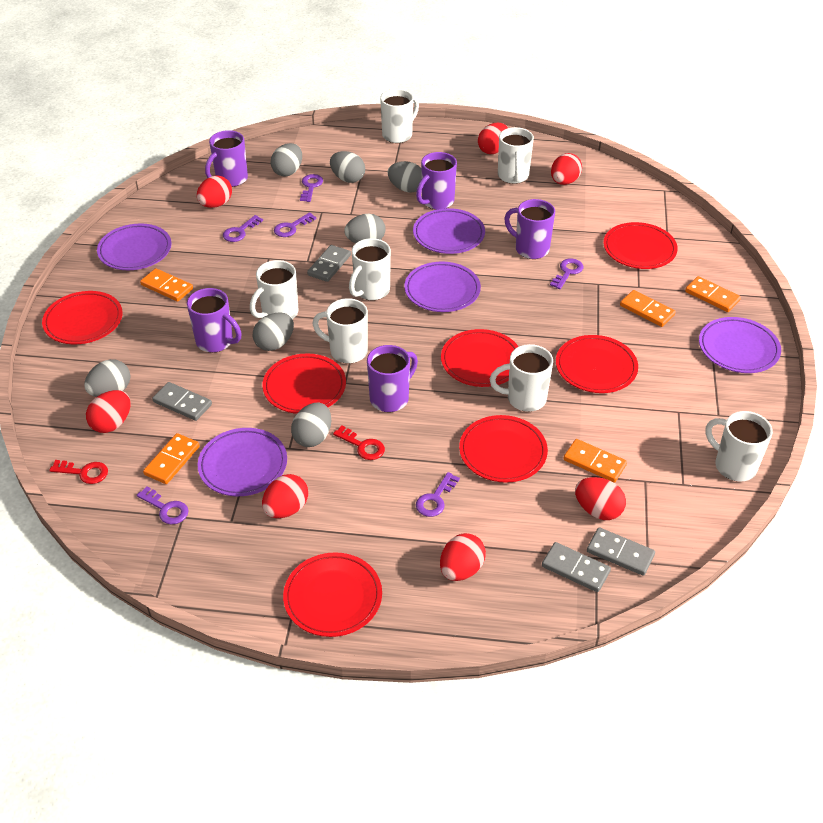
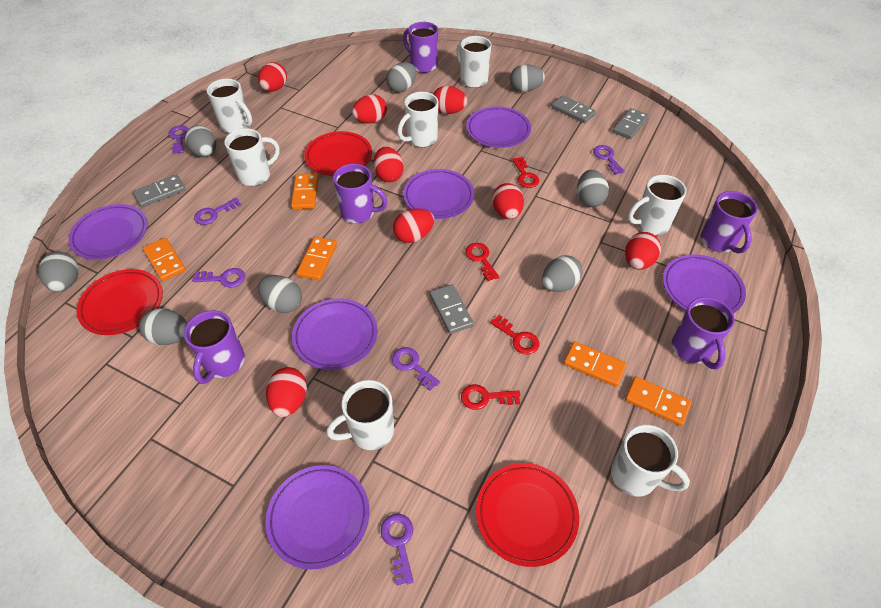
grey egg: 7 -> 8
purple plate: 5 -> 6
red egg: 7 -> 8
red key: 2 -> 4
red plate: 7 -> 3

